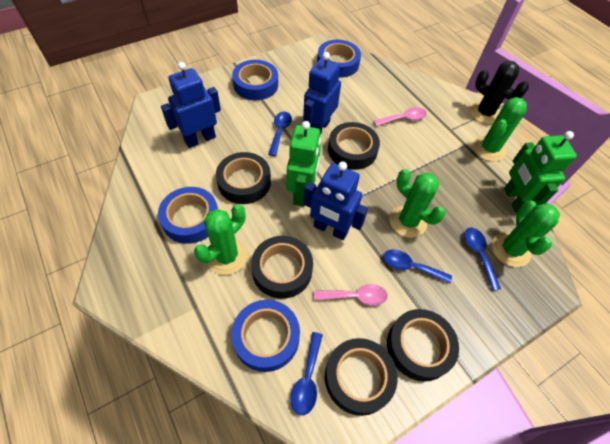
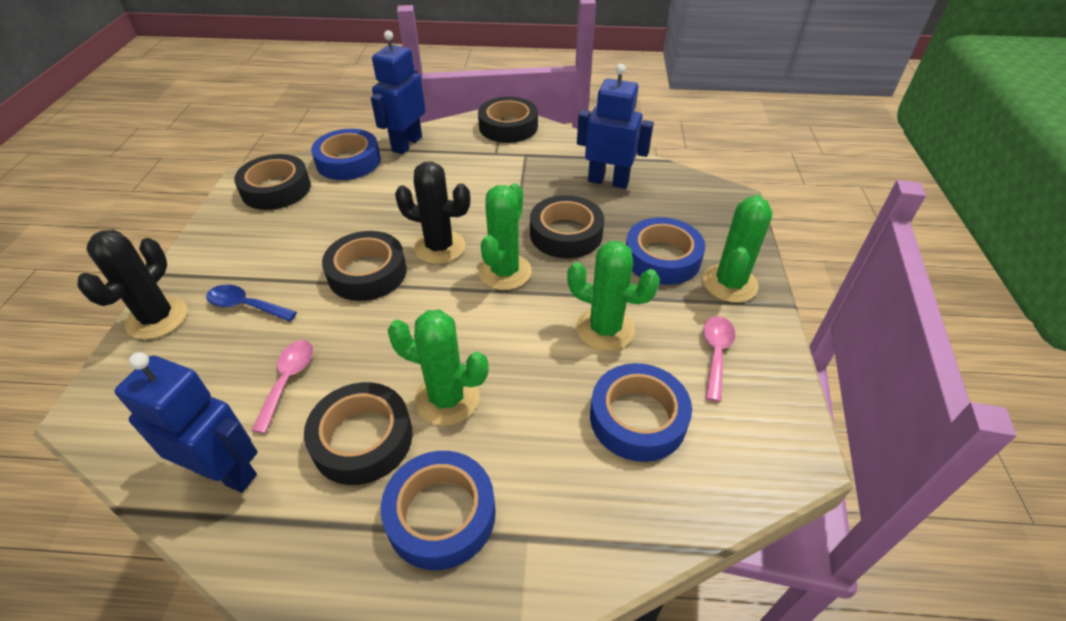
black cactus: 1 -> 2
blue spoon: 4 -> 1
green robot: 2 -> 0

